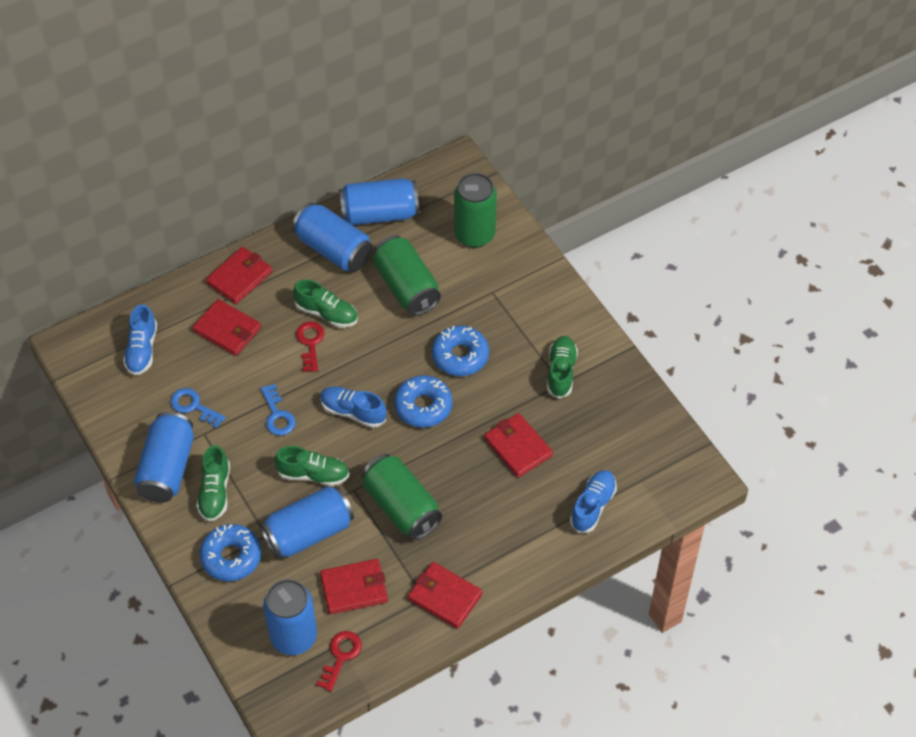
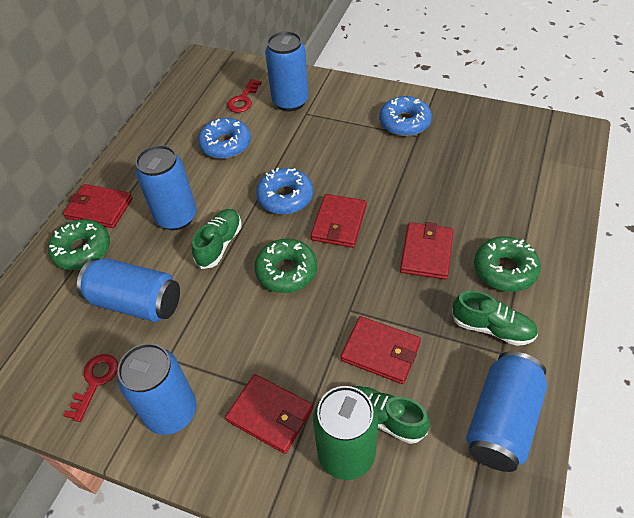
blue key: 2 -> 0
blue shoe: 3 -> 0
green can: 3 -> 1
green donut: 0 -> 3
green shoe: 4 -> 3

